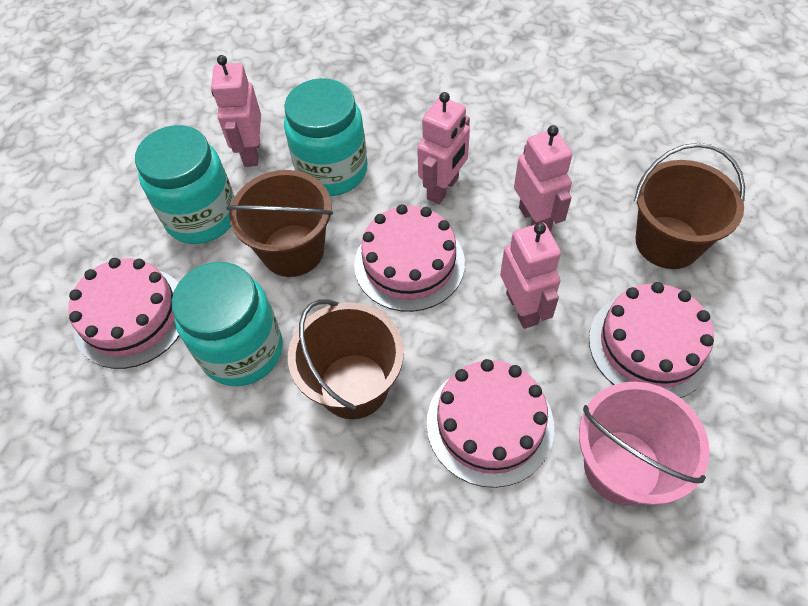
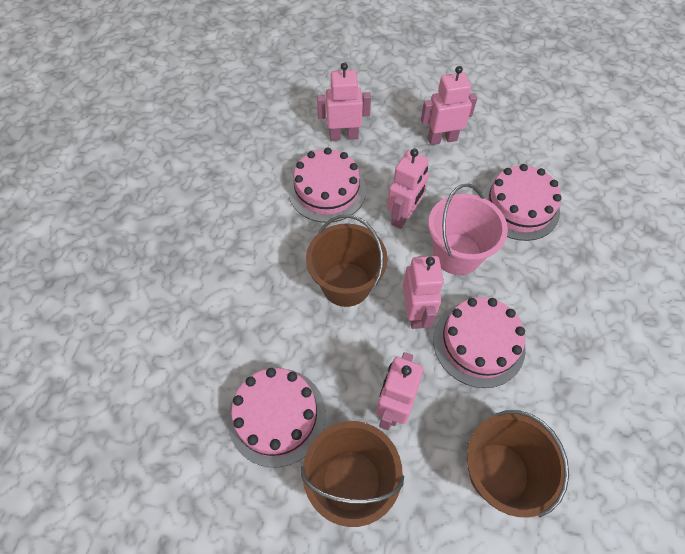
pink robot: 4 -> 5
turquoise jar: 3 -> 0

